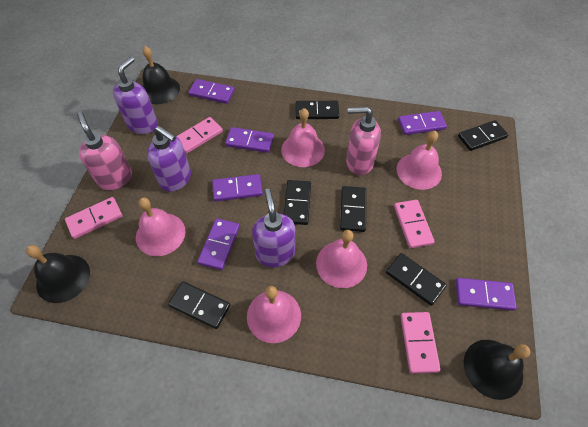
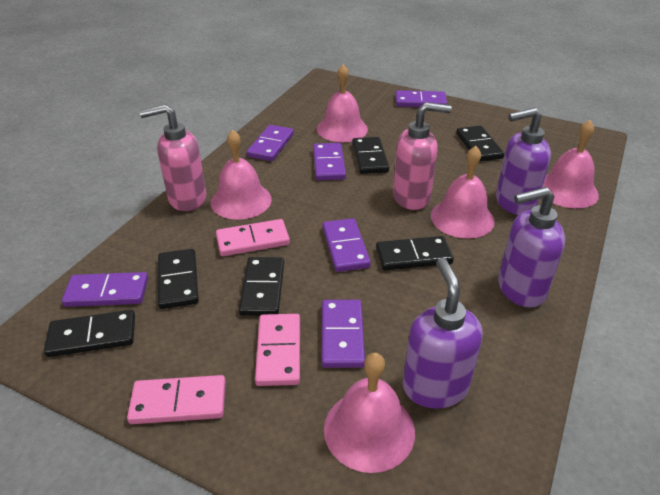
black bell: 3 -> 0
pink domino: 4 -> 3

